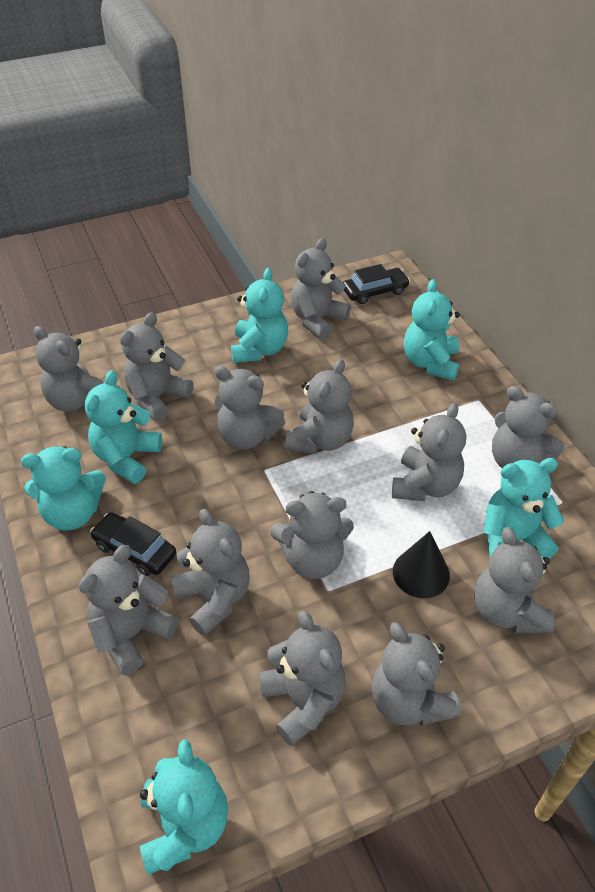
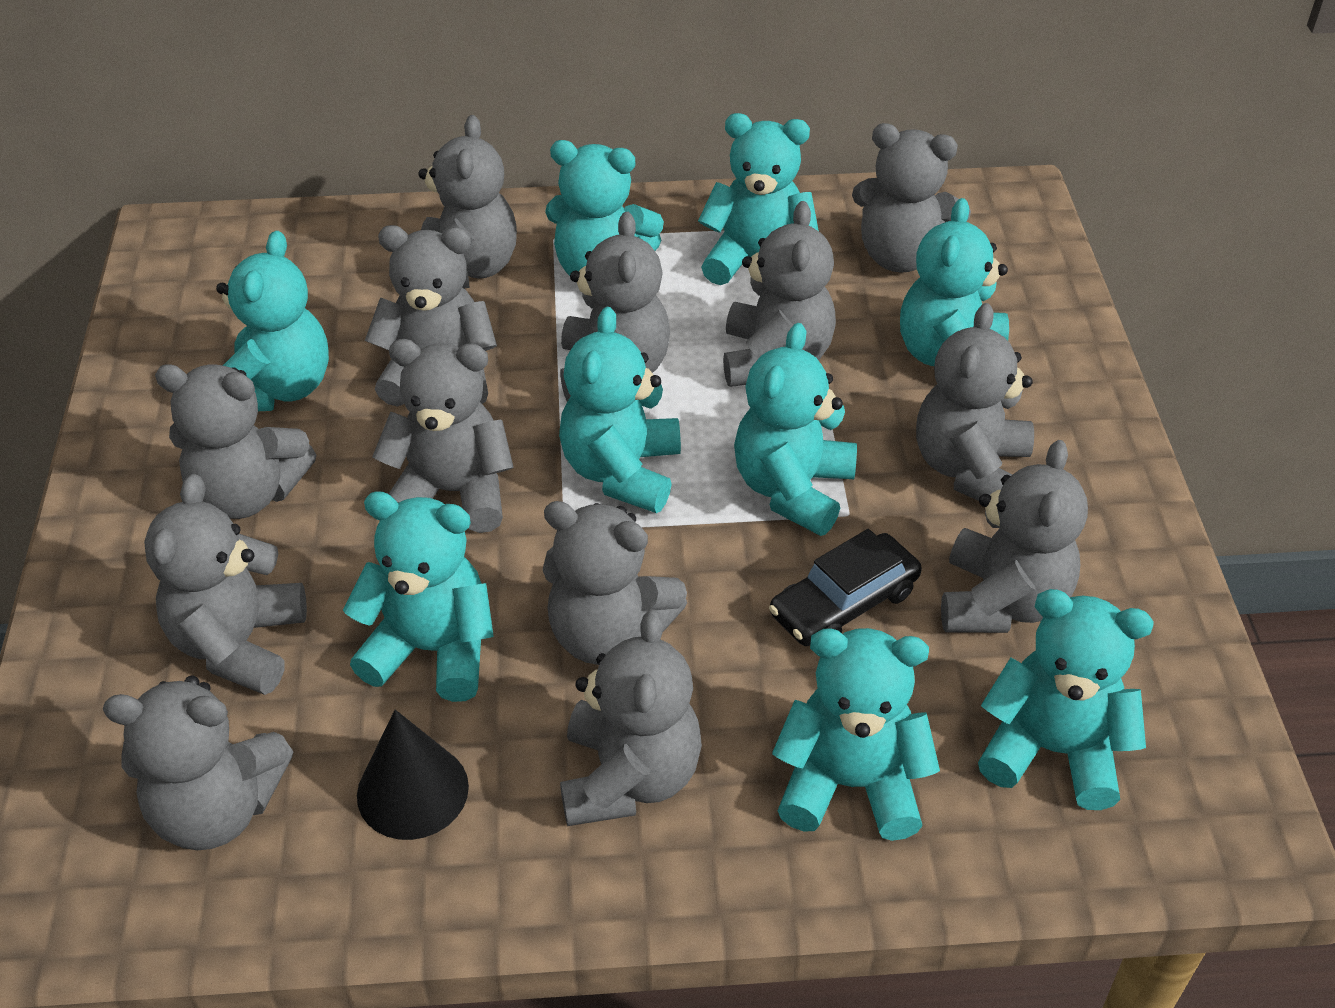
black car: 2 -> 1
turquoise teddy bear: 6 -> 9

